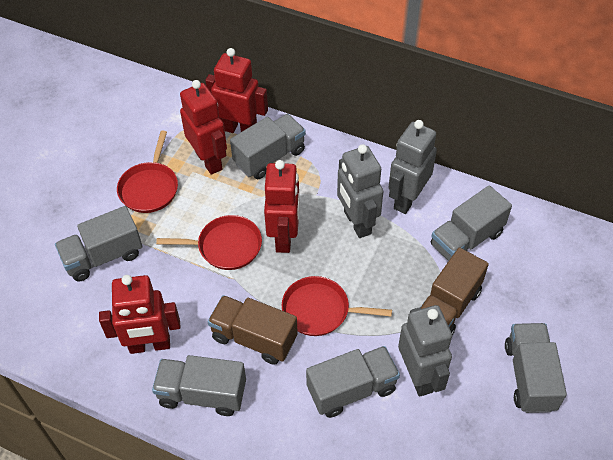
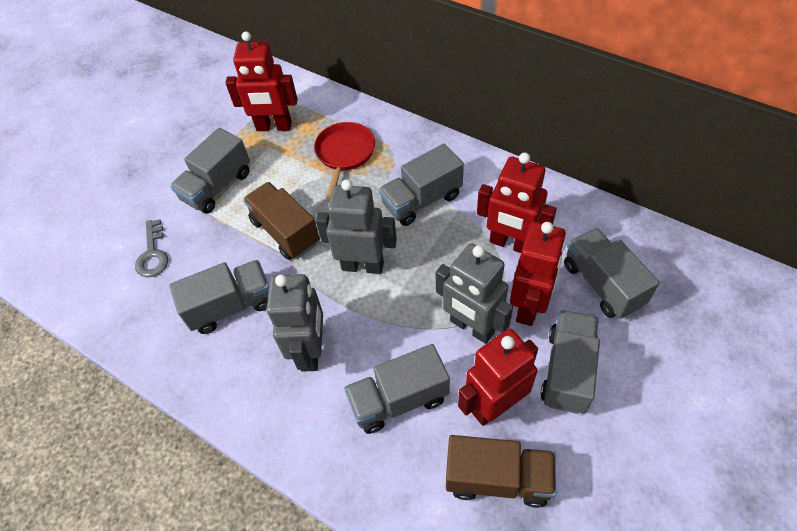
grey key: 0 -> 1
red pan: 3 -> 1

